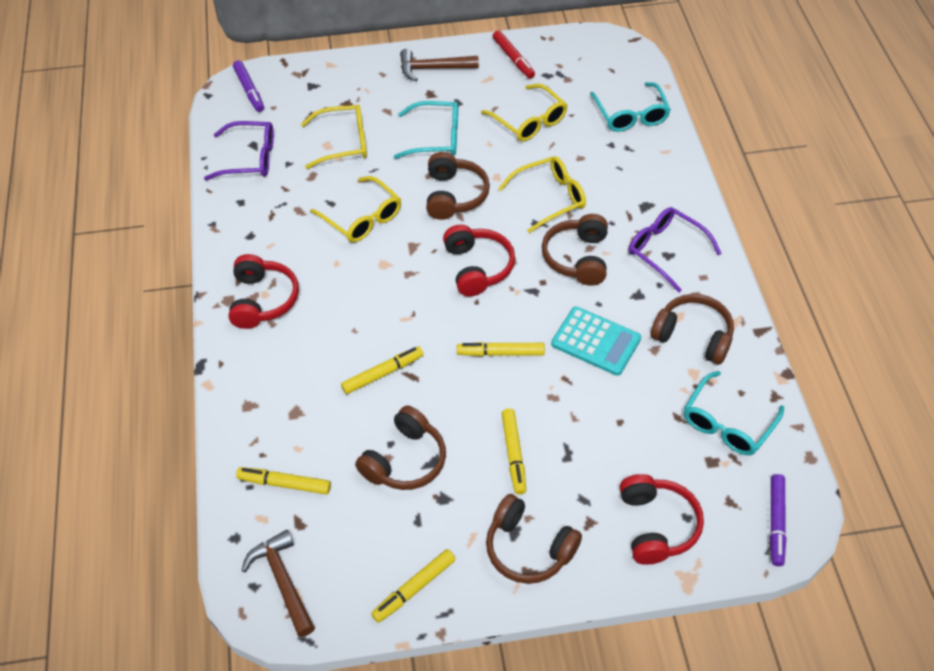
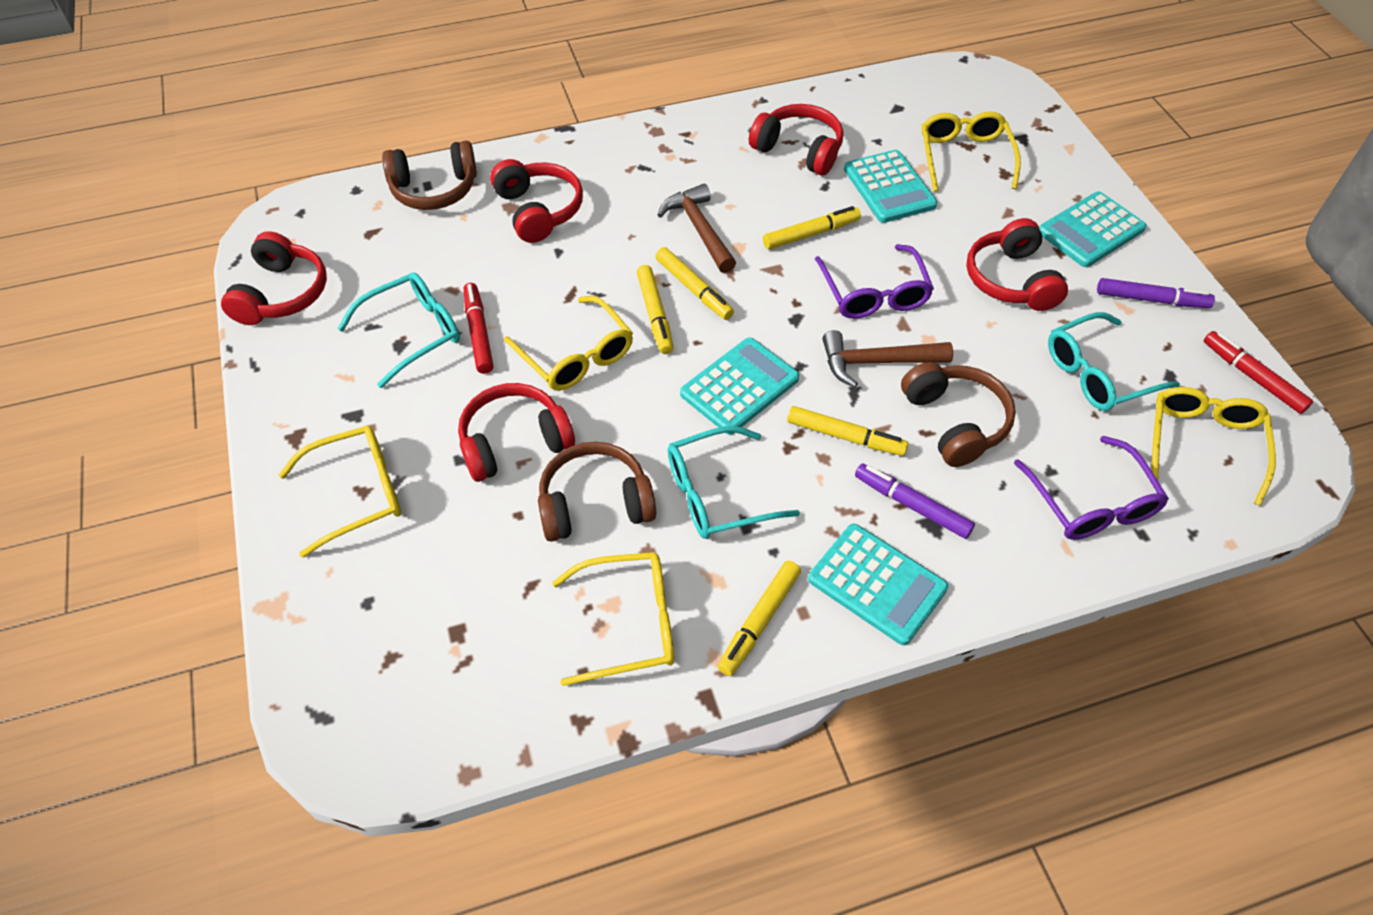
brown headphones: 5 -> 3
red headphones: 3 -> 5
red marker: 1 -> 2
turquoise calculator: 1 -> 4
yellow glasses: 4 -> 5

